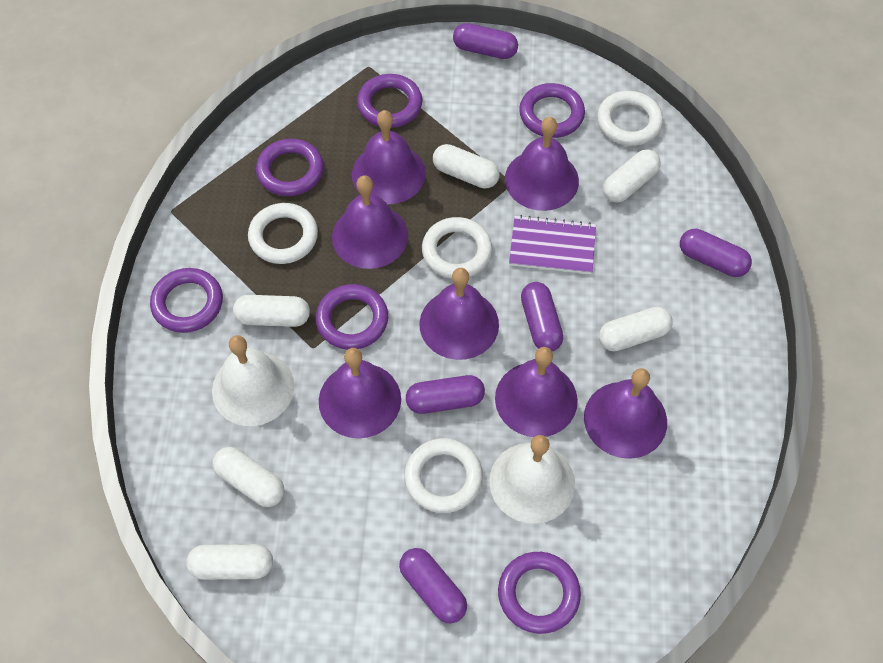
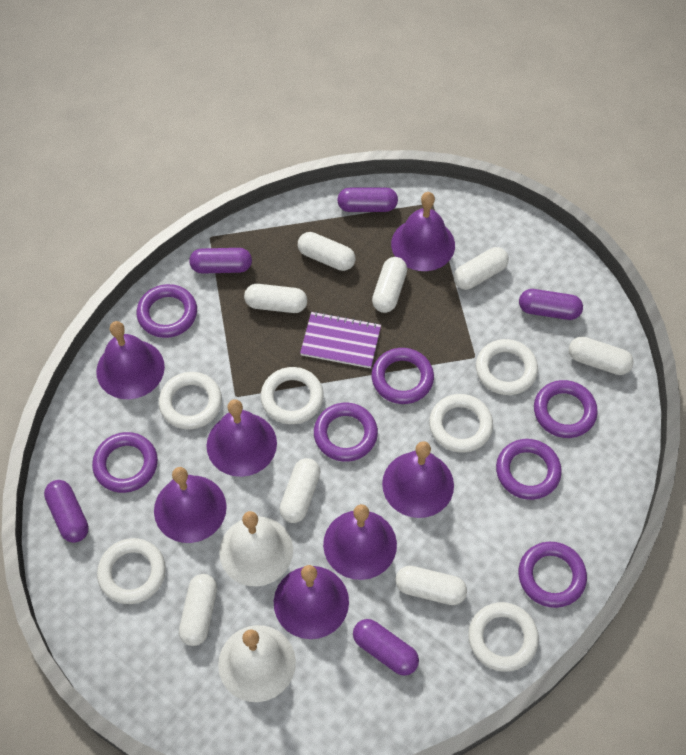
purple ring: 6 -> 7
white capsule: 6 -> 8
white ring: 4 -> 6

